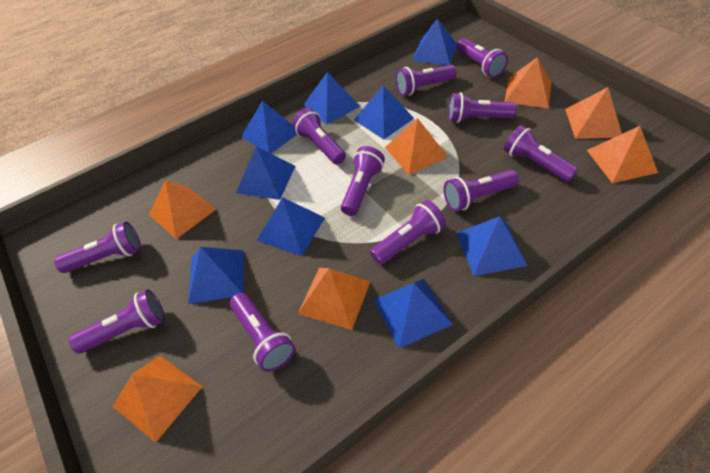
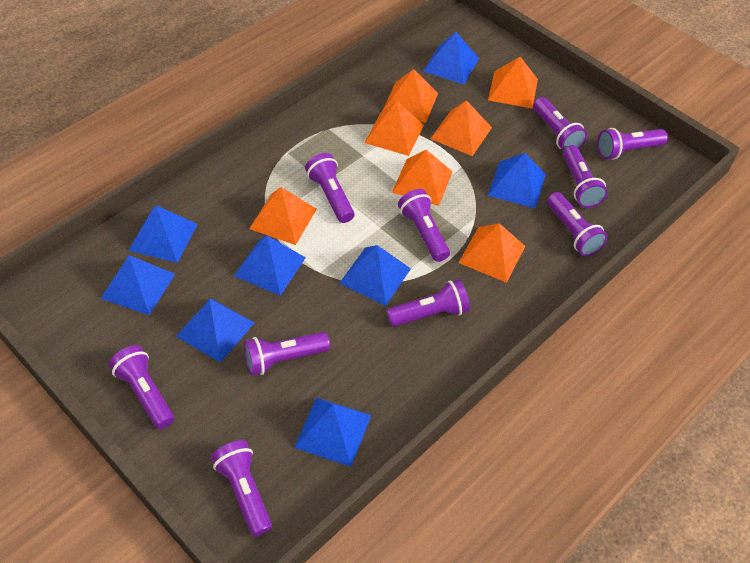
blue pyramid: 9 -> 8
purple flashlight: 11 -> 10

